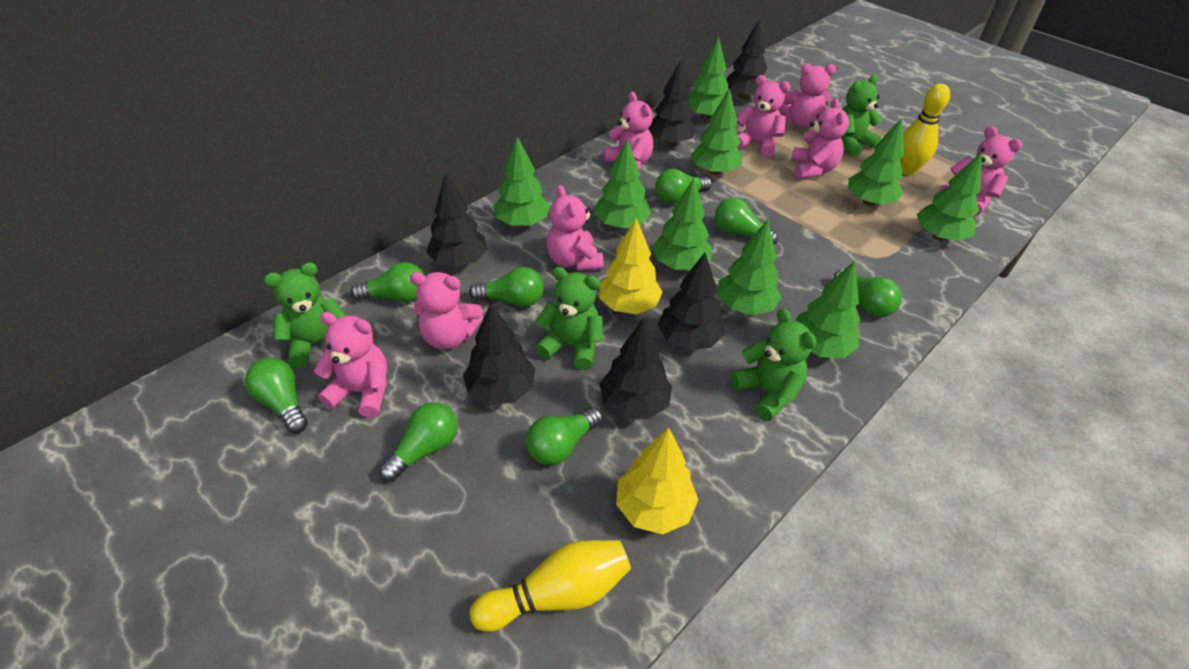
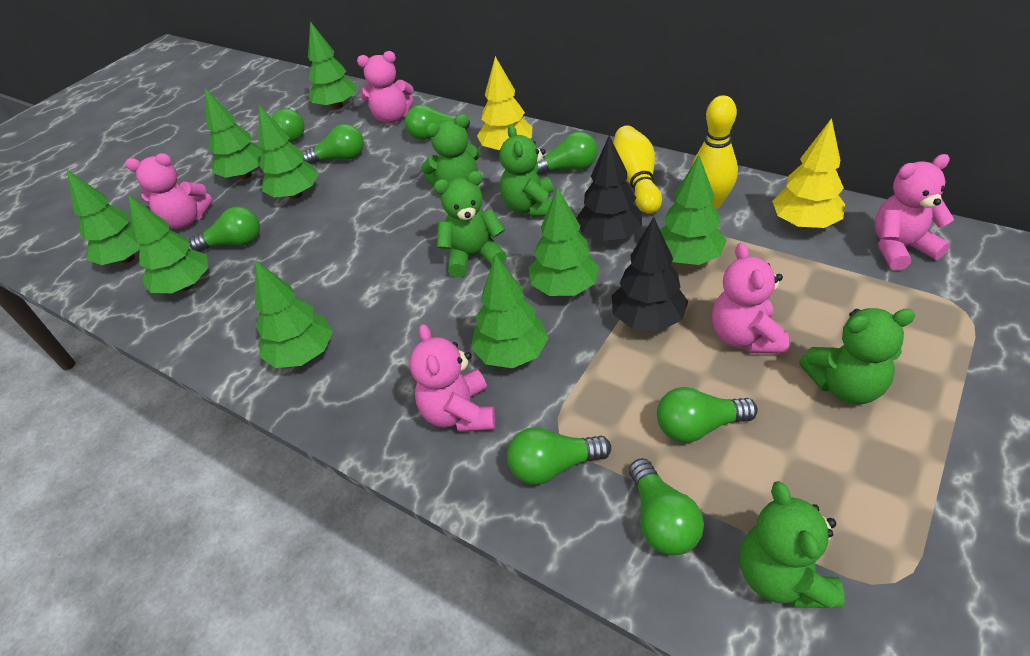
black tree: 6 -> 2
green teddy bear: 4 -> 5
pink teddy bear: 8 -> 5

